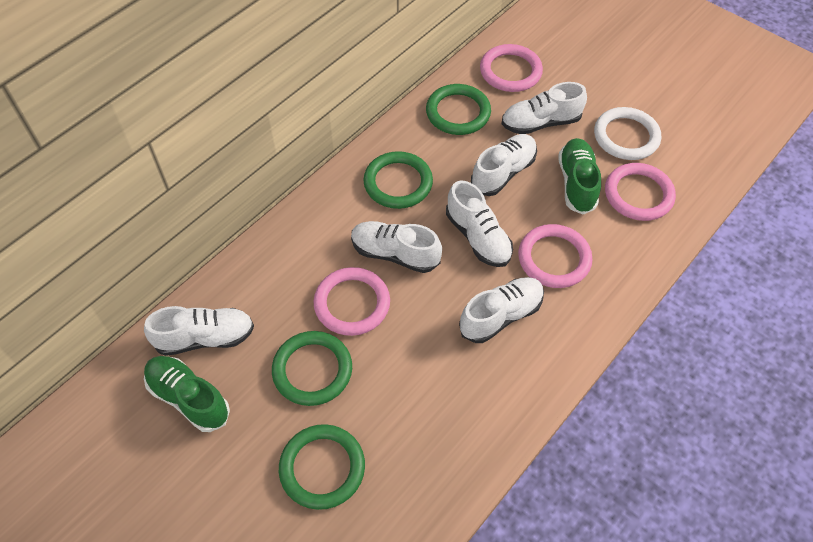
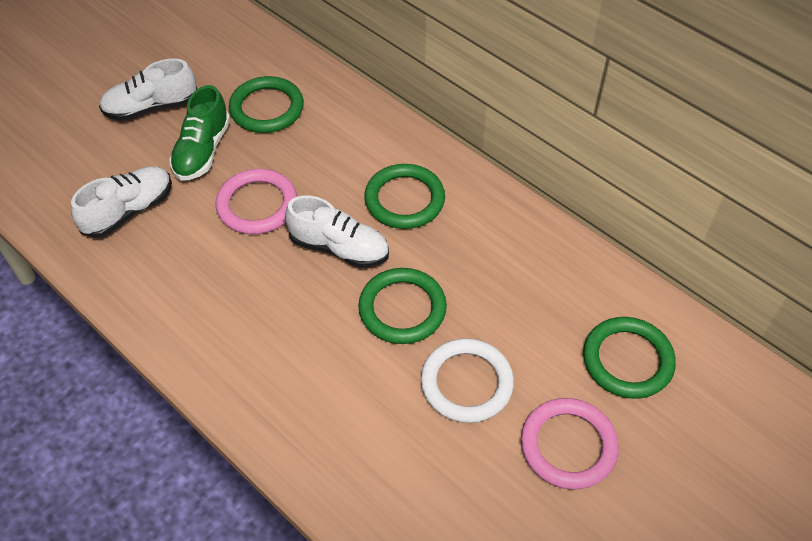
green shoe: 2 -> 1
pink ring: 4 -> 2
white shoe: 6 -> 3

